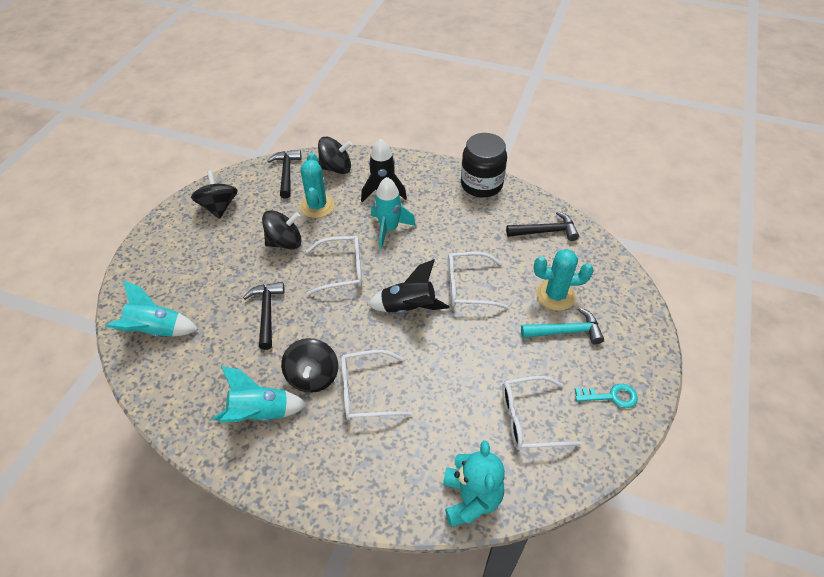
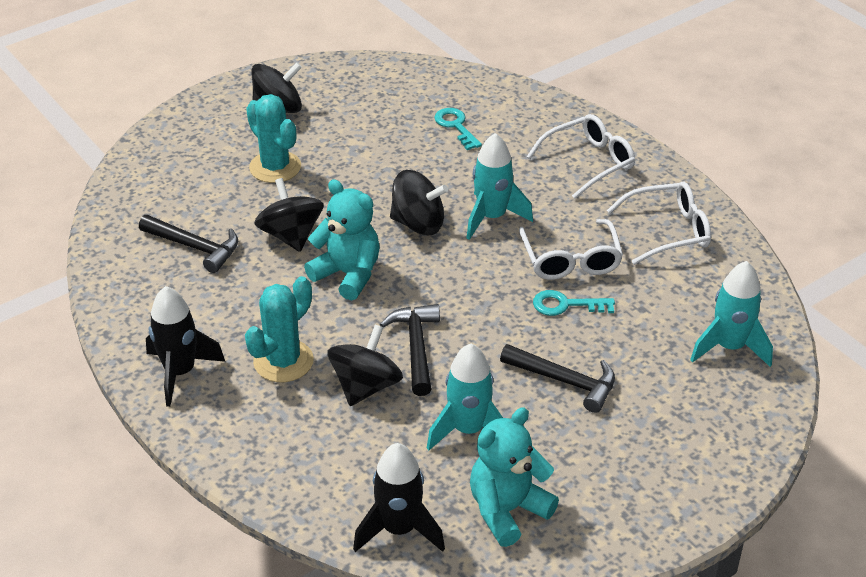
black jar: 1 -> 0
turquoise hammer: 1 -> 0
turquoise key: 1 -> 2
turquoise teddy bear: 1 -> 2
white glasses: 4 -> 3

